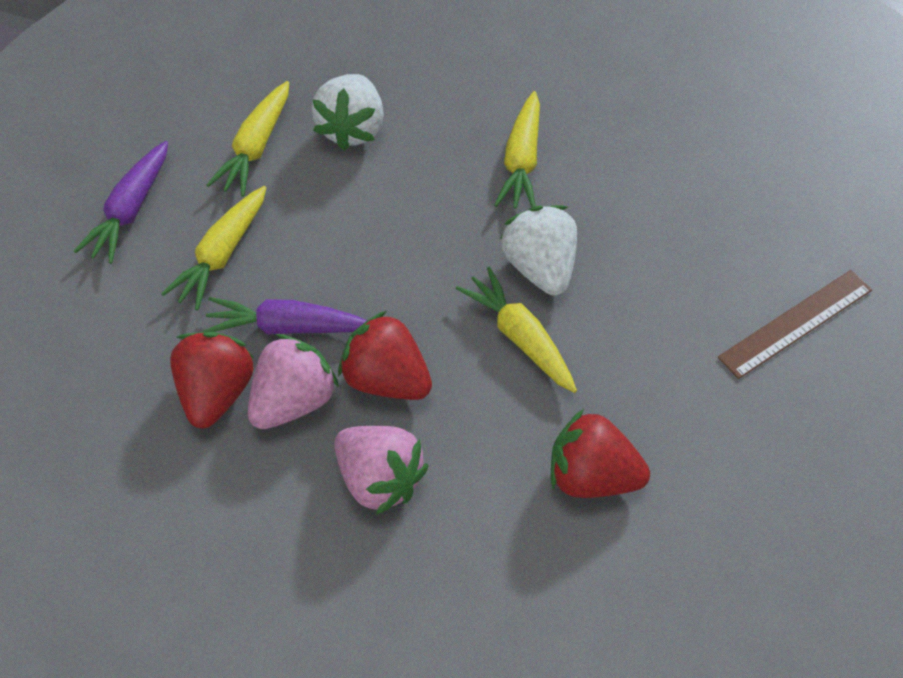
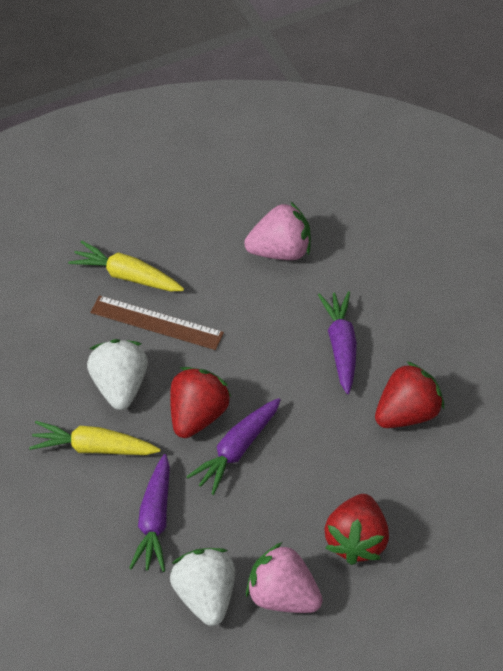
purple carrot: 2 -> 3
yellow carrot: 4 -> 2

